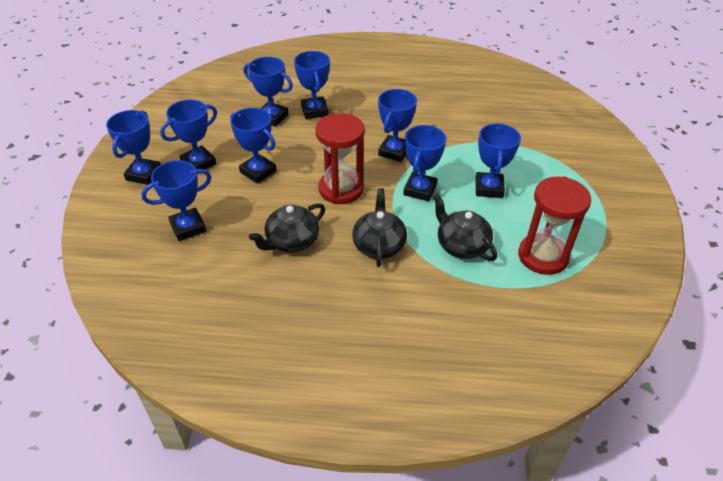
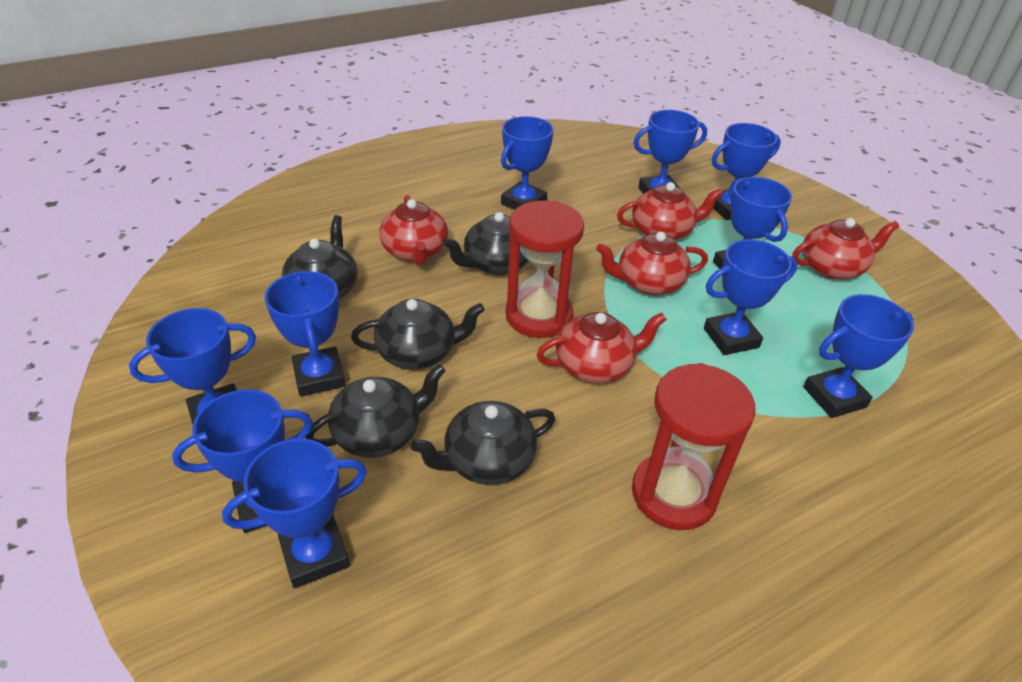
black teapot: 3 -> 5
blue trophy: 9 -> 10
red teapot: 0 -> 5

